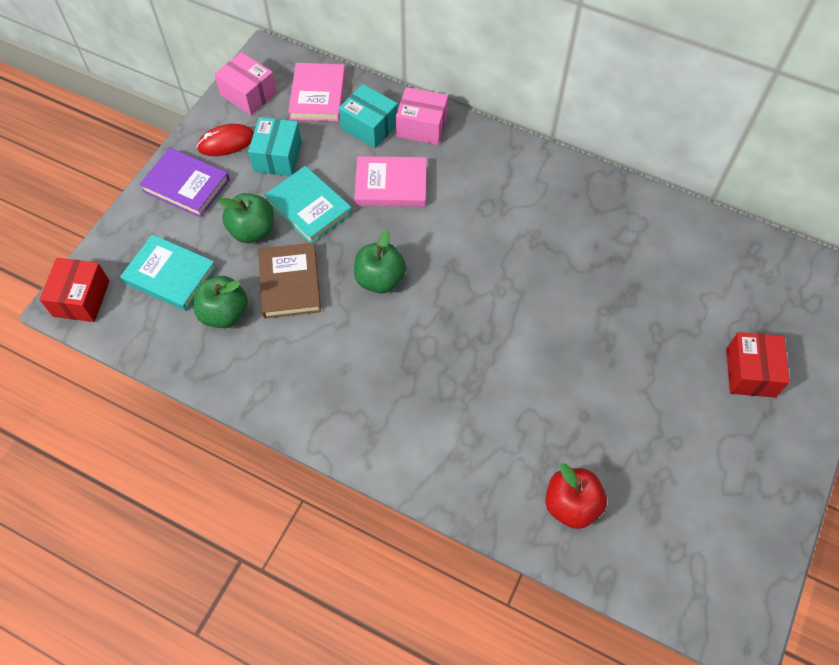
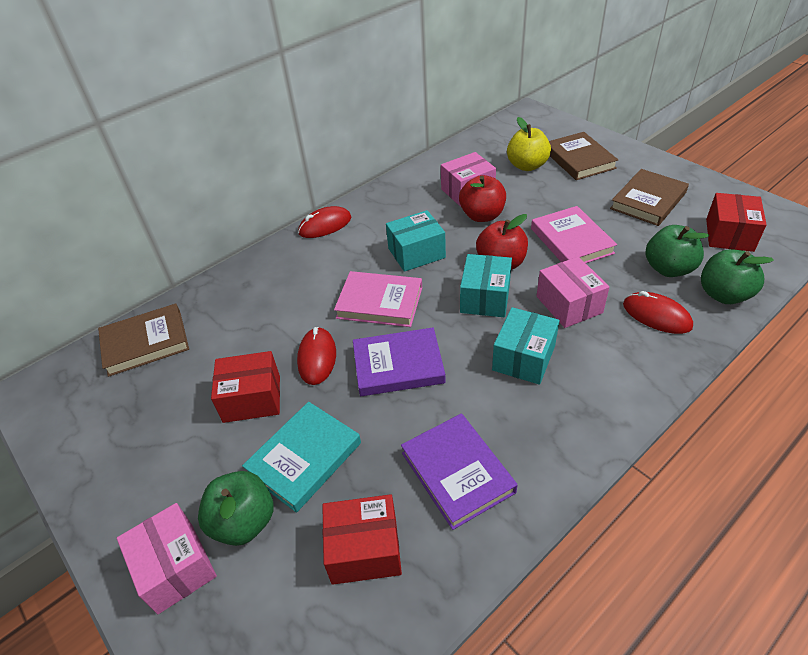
brown book: 1 -> 3
pink box: 2 -> 3
purple book: 1 -> 2
red apple: 1 -> 2
red box: 2 -> 3
red mouse: 1 -> 3
turquoise book: 2 -> 1
turquoise box: 2 -> 3
yellow apple: 0 -> 1

